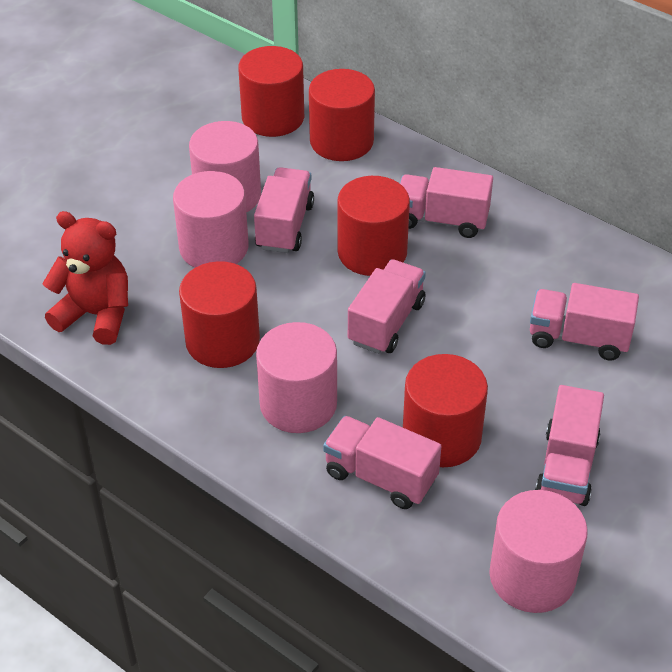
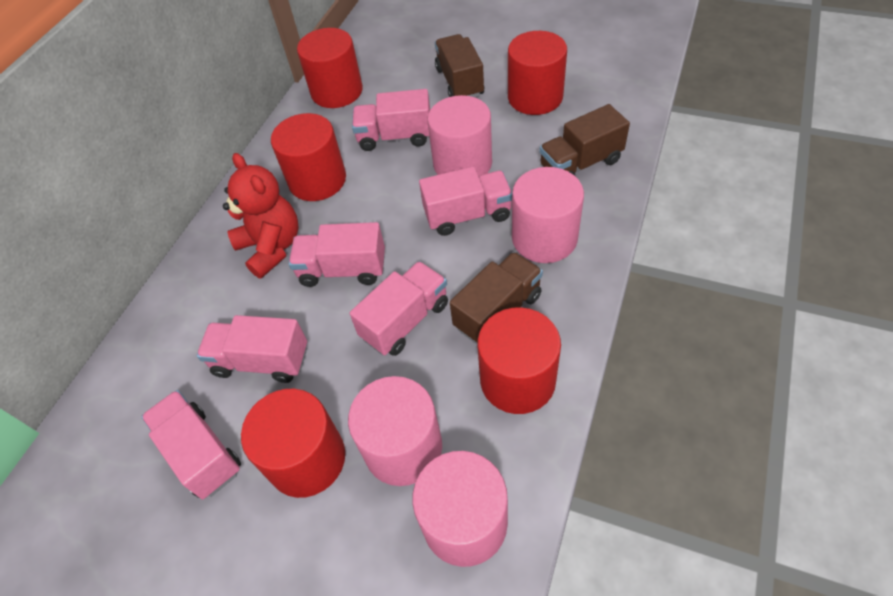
brown truck: 0 -> 3

